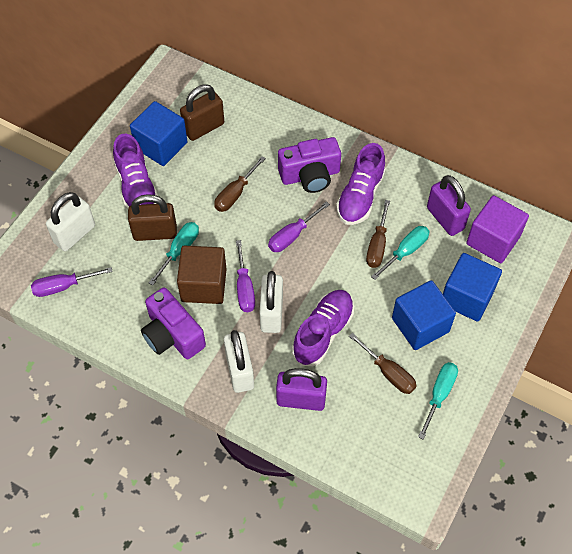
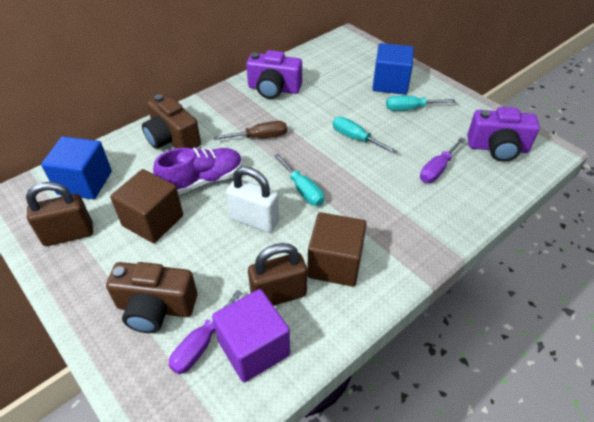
blue cube: 3 -> 2
brown camera: 0 -> 2
brown cube: 1 -> 2
brown screwdriver: 3 -> 1
purple padlock: 2 -> 0
purple screwdriver: 3 -> 2
purple shoe: 3 -> 1
white padlock: 3 -> 1

